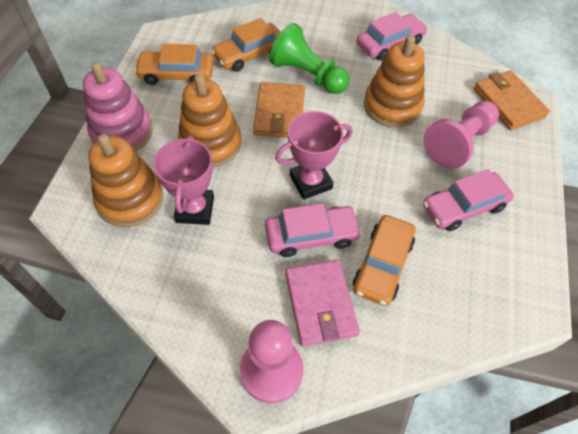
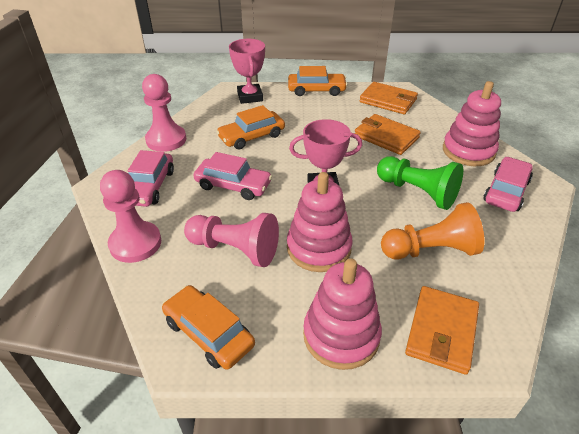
orange pawn: 0 -> 1
orange stacking toy: 3 -> 0
orange wallet: 2 -> 3
pink pawn: 2 -> 3
pink stacking toy: 1 -> 3
pink wallet: 1 -> 0

